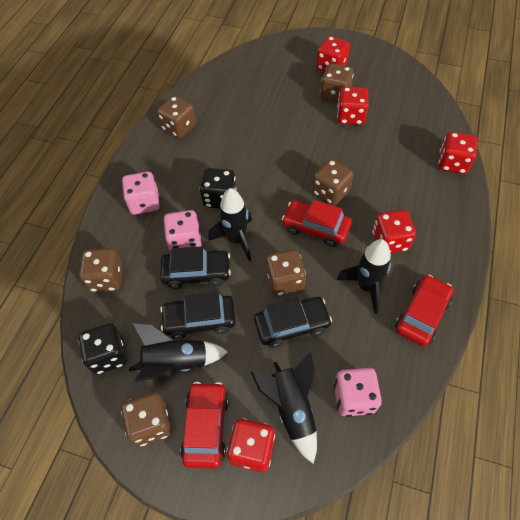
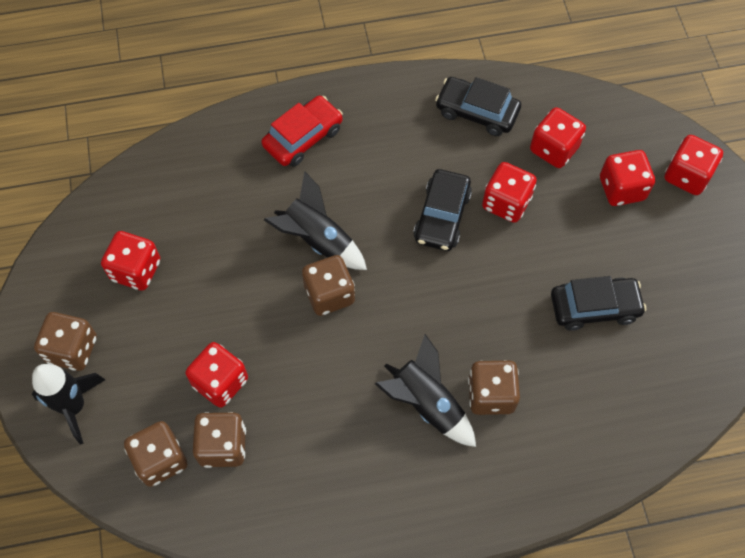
black dice: 2 -> 0
black rocket: 4 -> 3
brown dice: 6 -> 5
pink dice: 3 -> 0
red car: 3 -> 1
red dice: 5 -> 6

